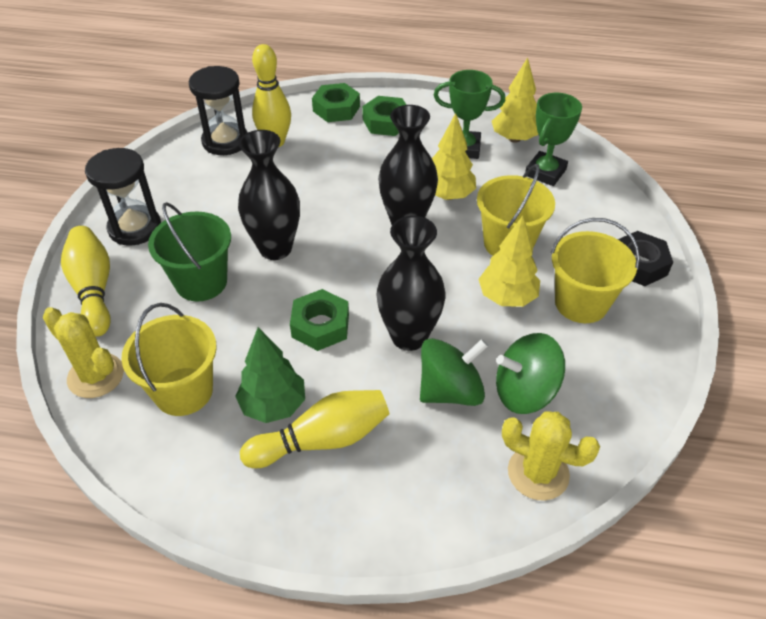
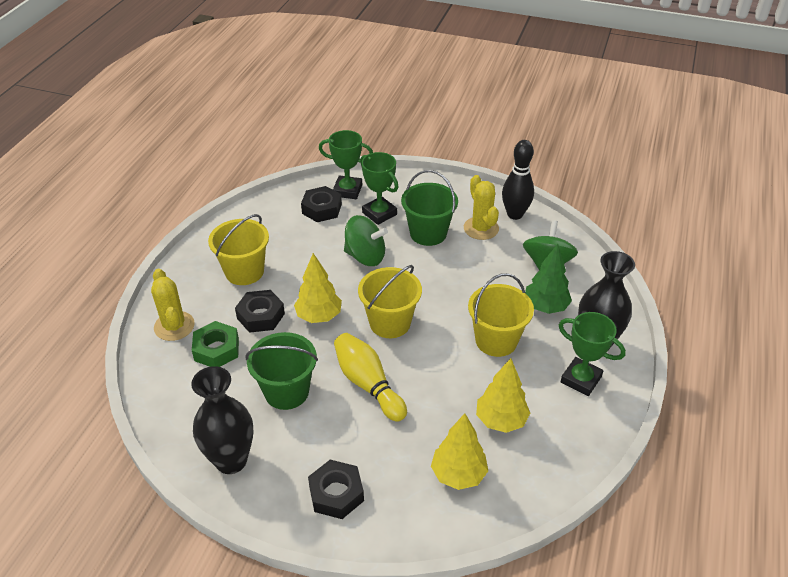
black bowling pin: 0 -> 1
black hourglass: 2 -> 0
black nut: 1 -> 3
black vase: 3 -> 2
green bucket: 1 -> 2
green nut: 3 -> 1
green trophy: 2 -> 3
yellow bowling pin: 3 -> 1

